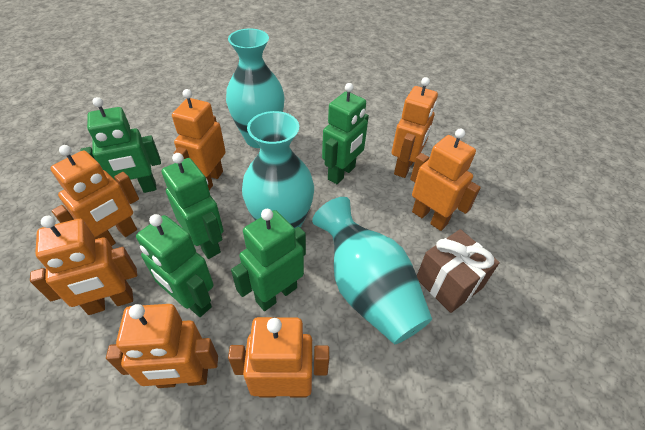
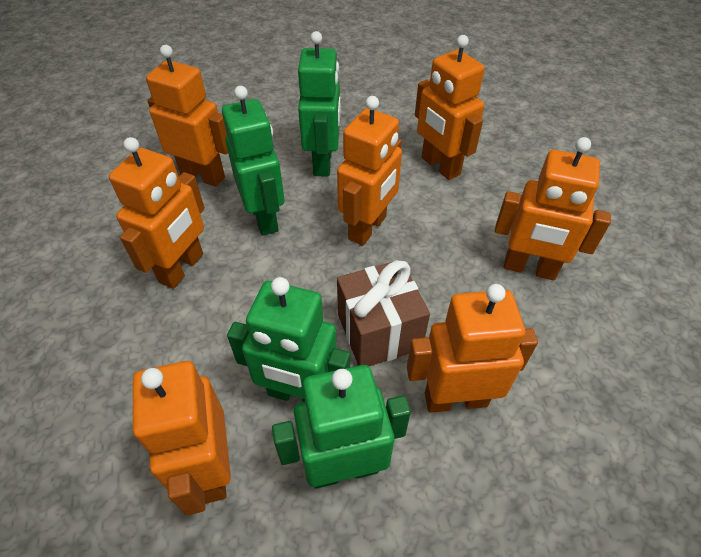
green robot: 5 -> 4
turquoise vase: 3 -> 0

